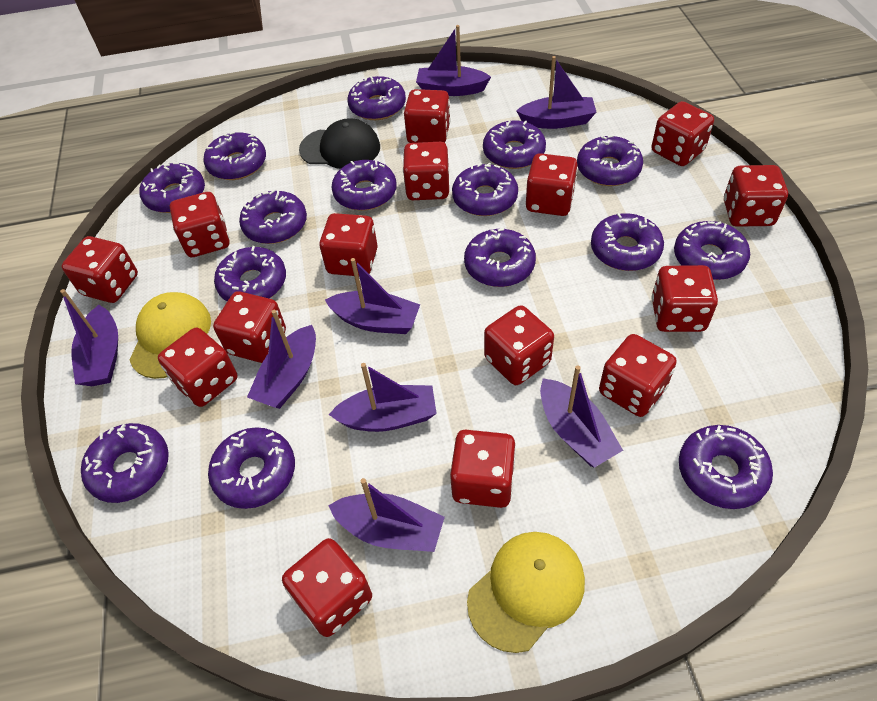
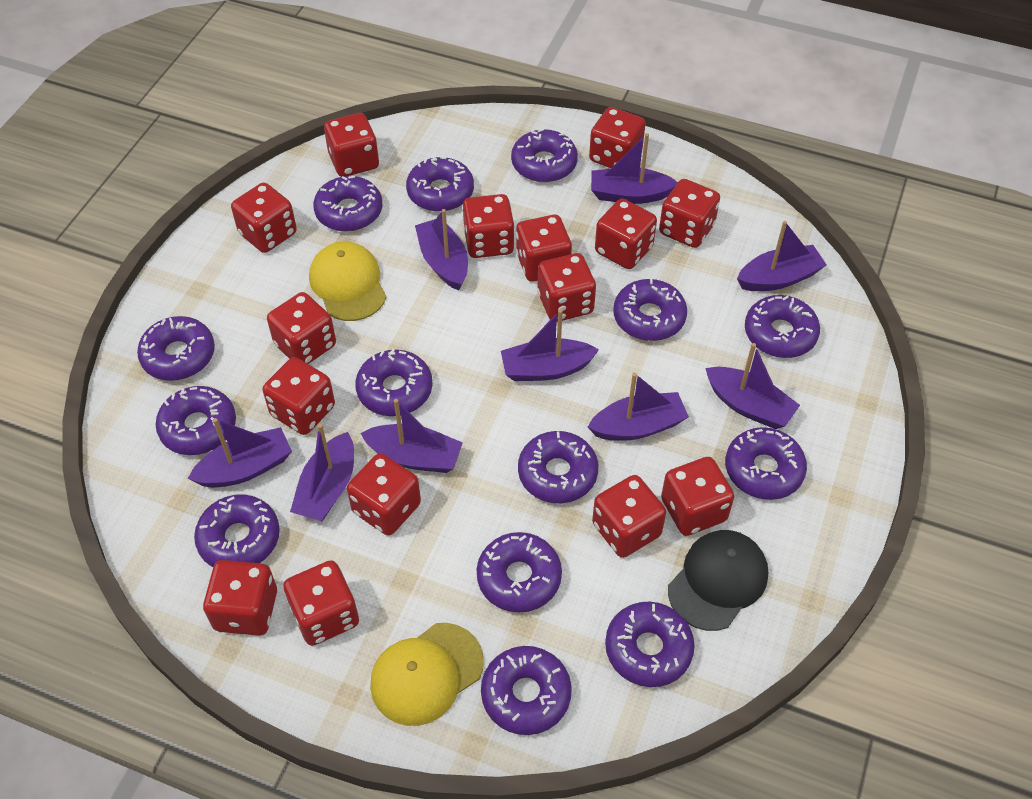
purple boat: 8 -> 9
purple donut: 15 -> 14

